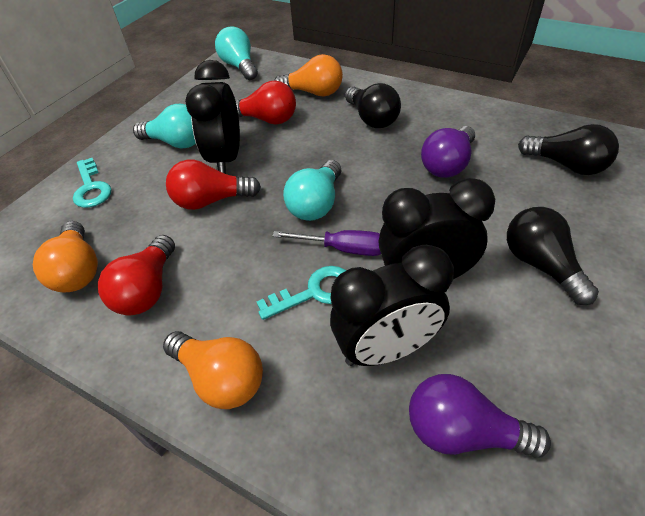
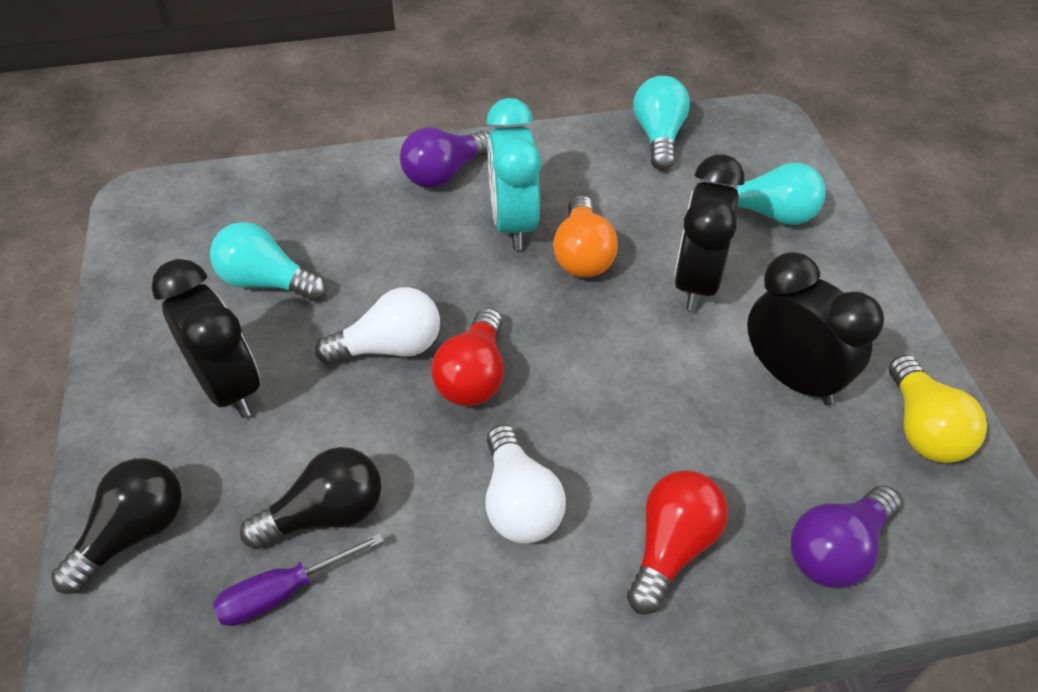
black light bulb: 3 -> 2
orange light bulb: 3 -> 1
red light bulb: 3 -> 2
turquoise clock: 0 -> 1
turquoise key: 2 -> 0
white light bulb: 0 -> 2
yellow light bulb: 0 -> 1

